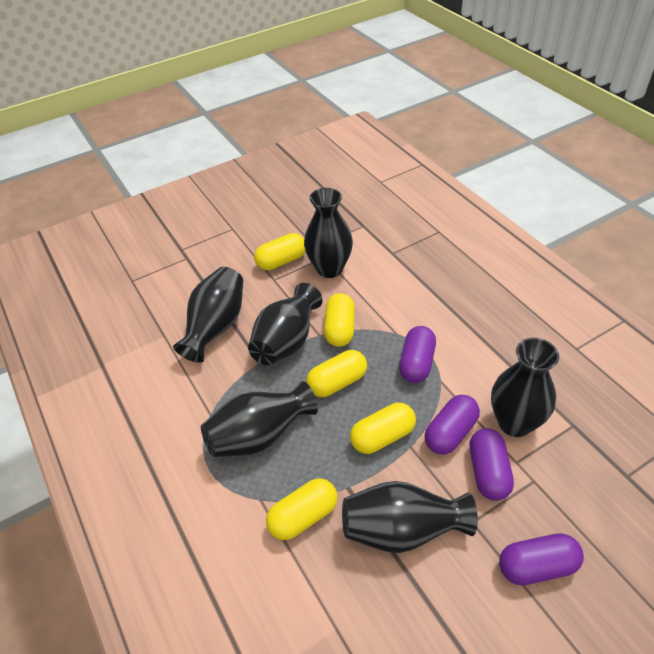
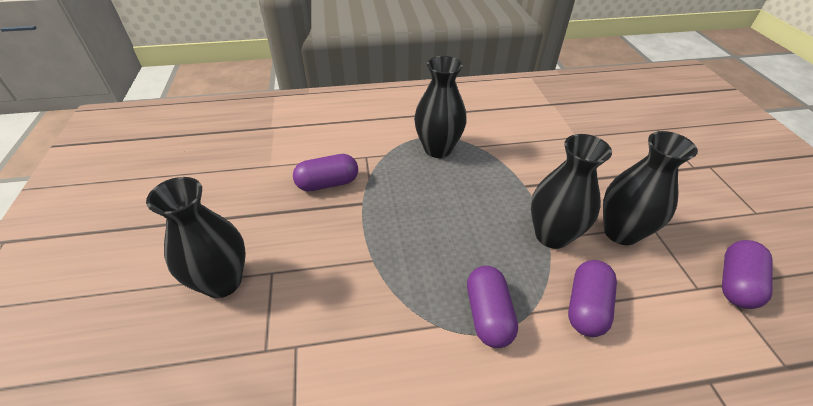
black vase: 6 -> 4
yellow capsule: 5 -> 0

